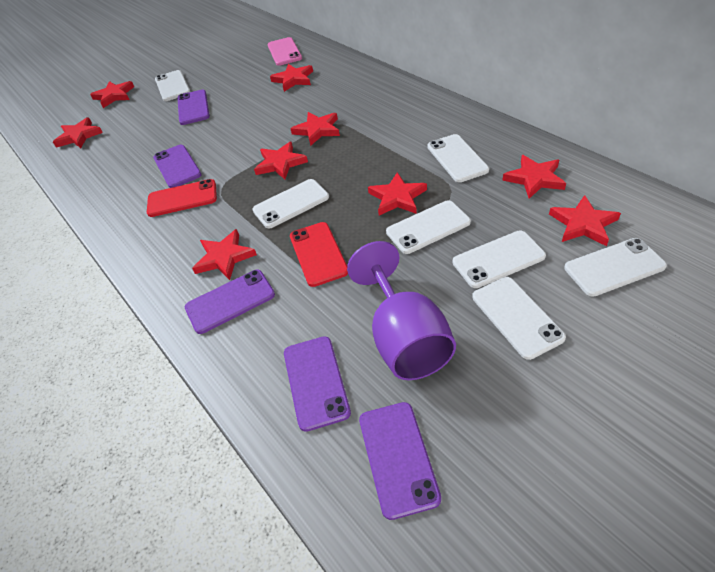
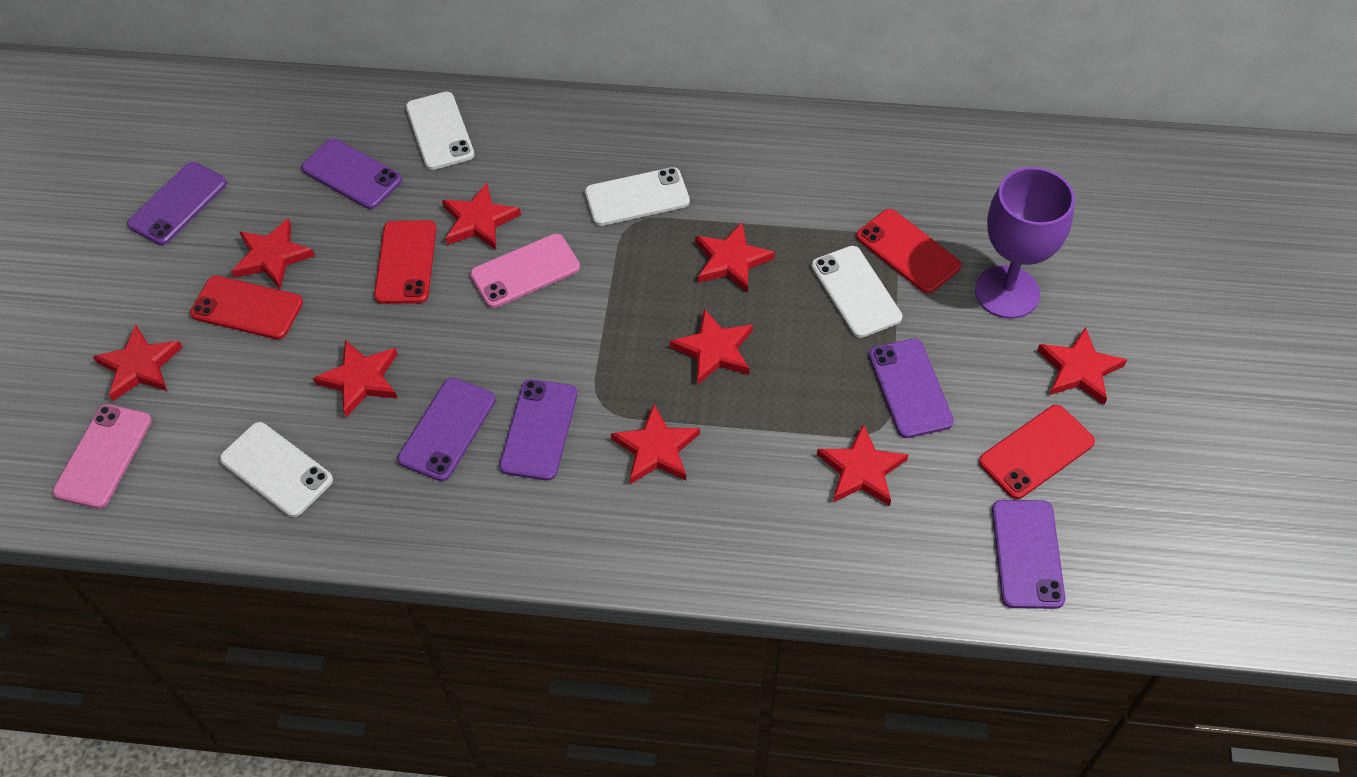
pink phone: 1 -> 2
purple phone: 5 -> 6
red phone: 2 -> 4
white phone: 7 -> 4

